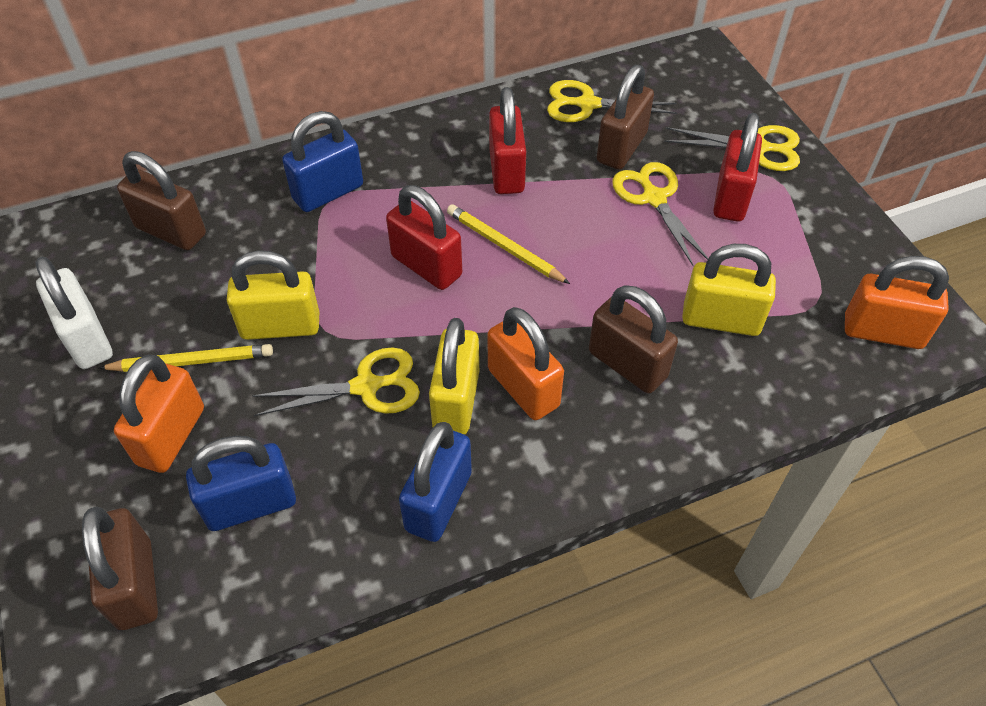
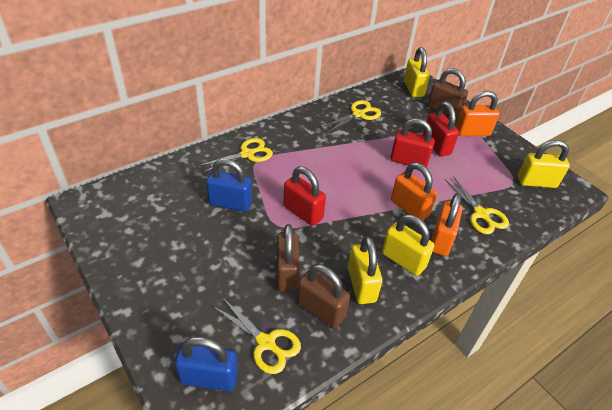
blue padlock: 3 -> 2
brown padlock: 4 -> 3
white padlock: 1 -> 0
yellow padlock: 3 -> 4
yellow pencil: 2 -> 0

